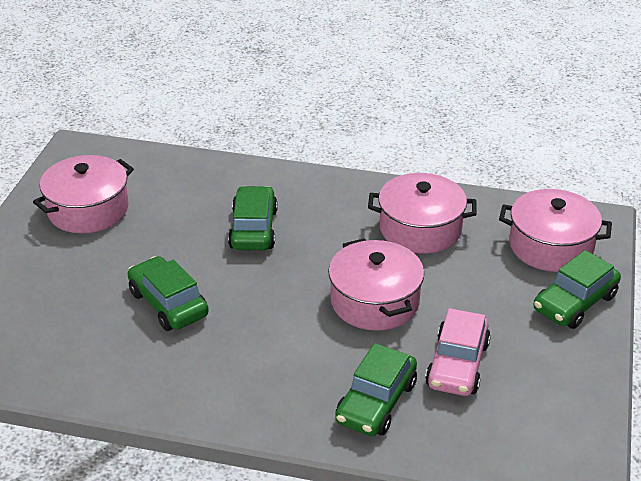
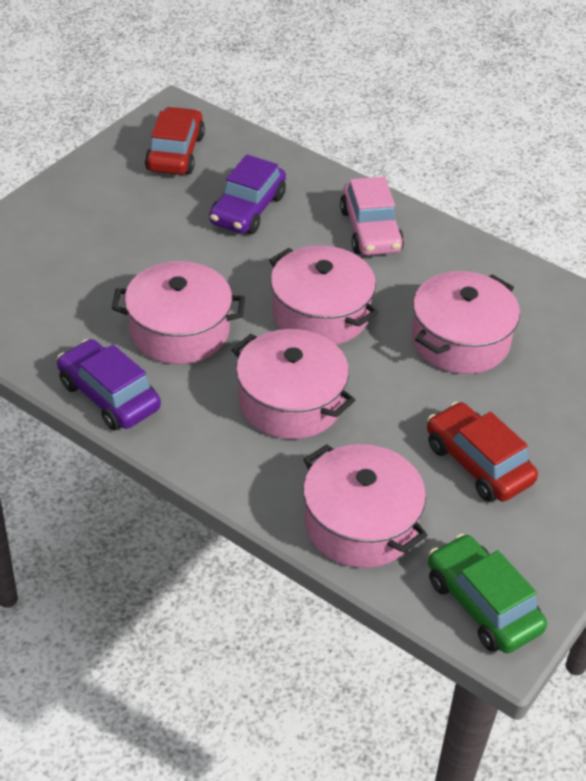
green car: 4 -> 1
pink pot: 4 -> 5
purple car: 0 -> 2
red car: 0 -> 2

